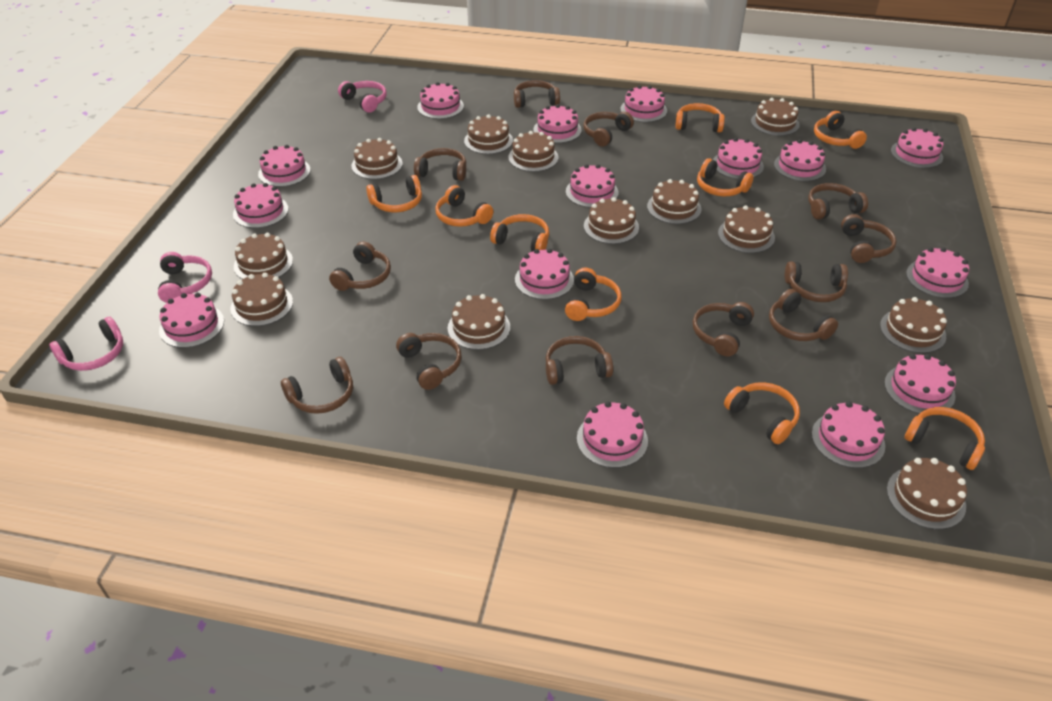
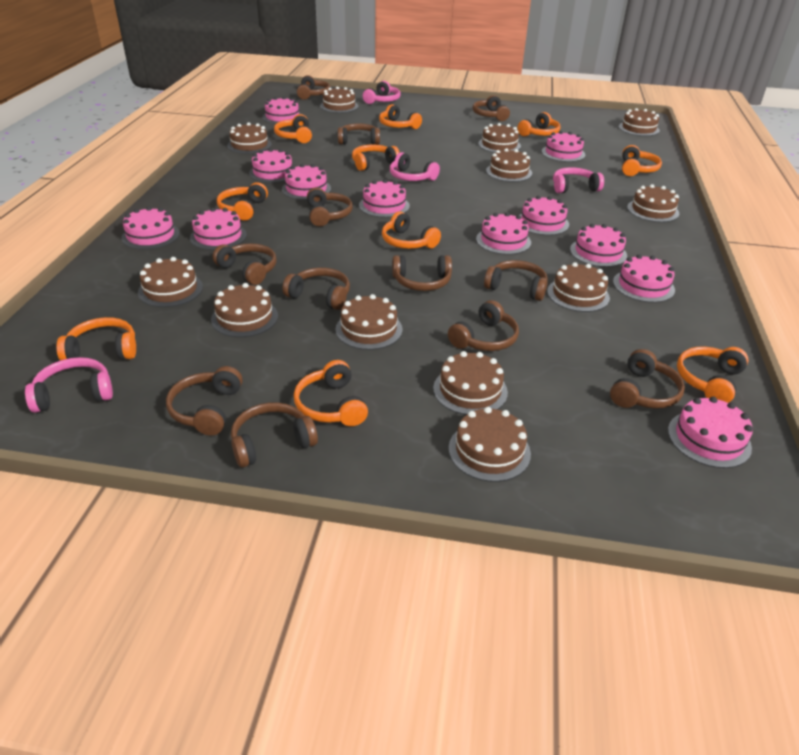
orange headphones: 9 -> 10
pink cake: 15 -> 12
pink headphones: 3 -> 4

